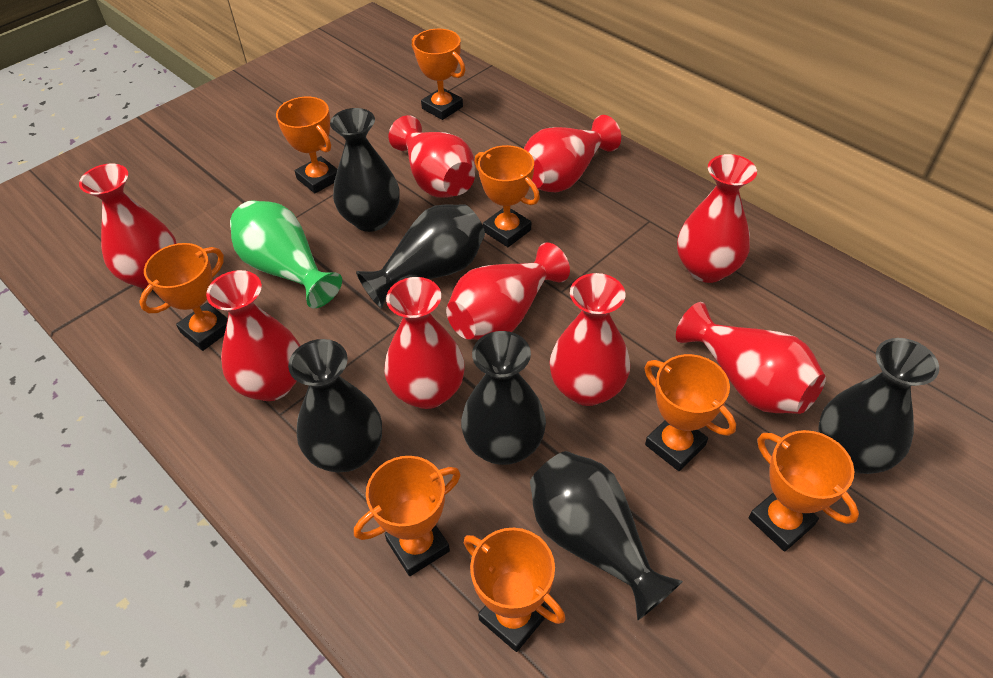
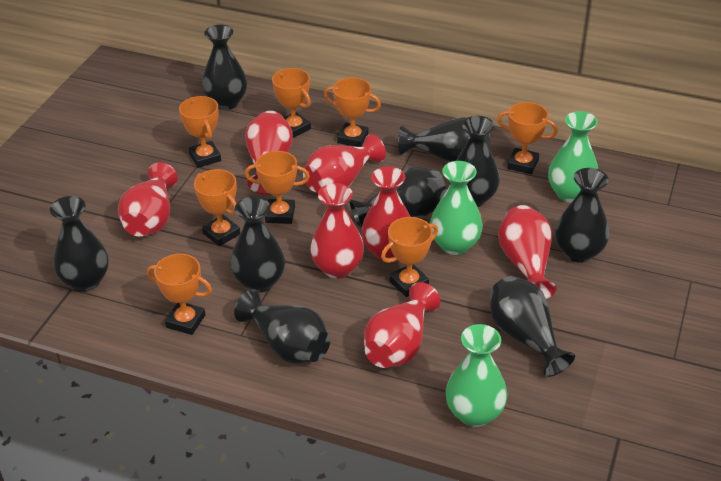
black vase: 6 -> 9
green vase: 1 -> 3
red vase: 9 -> 7

